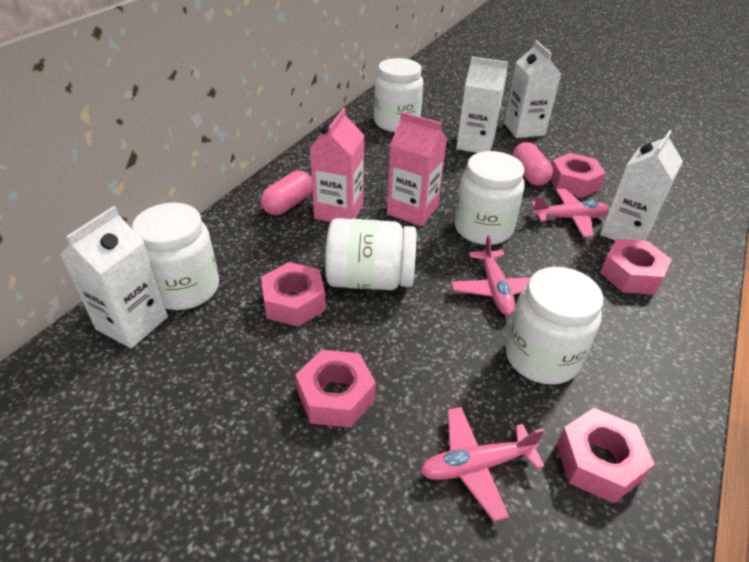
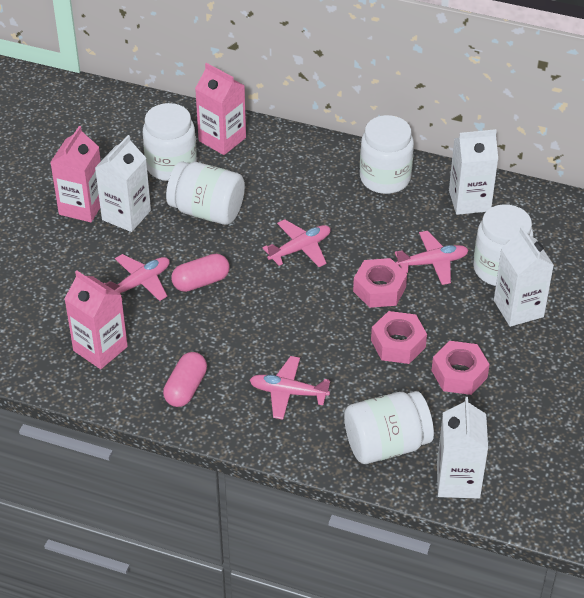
pink carton: 2 -> 3
pink nut: 5 -> 3
pink plane: 3 -> 4

